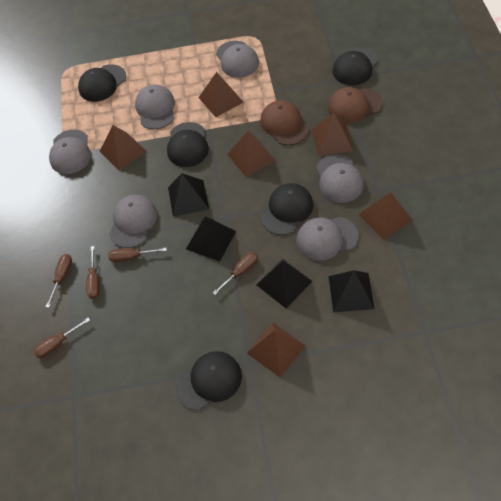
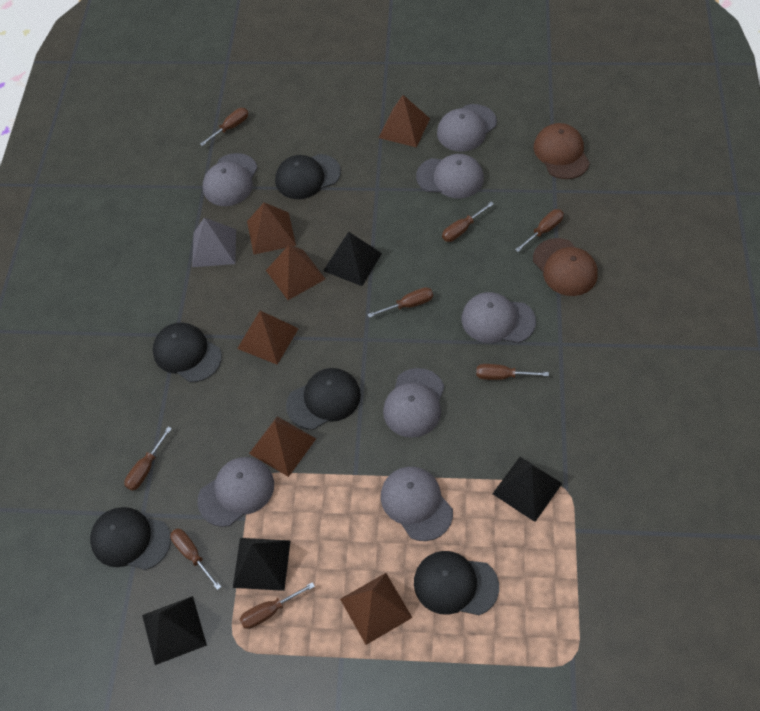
brown screwdriver: 5 -> 8
grey cap: 6 -> 7
grey pyramid: 0 -> 1

